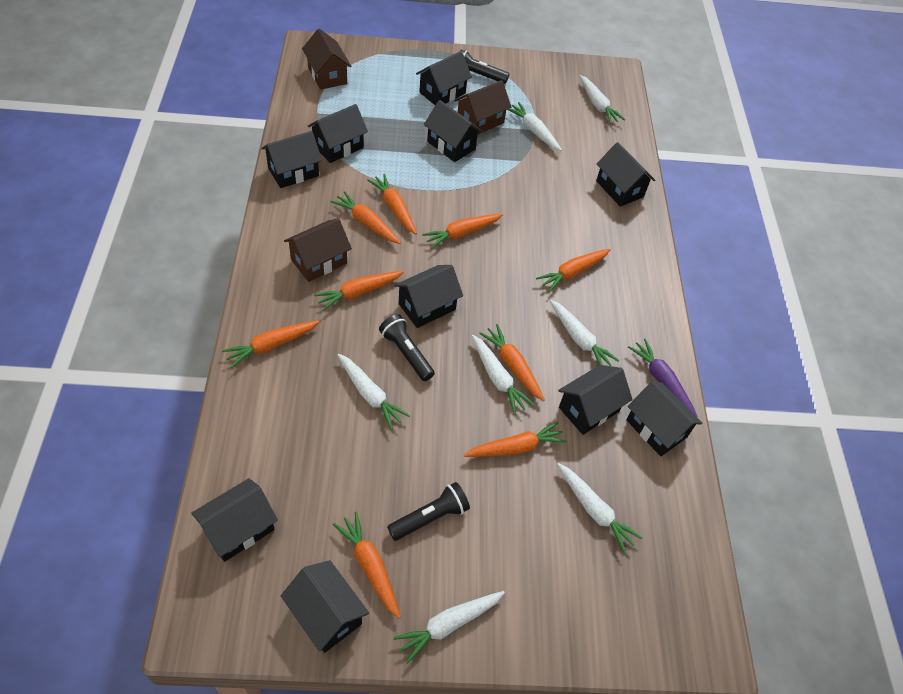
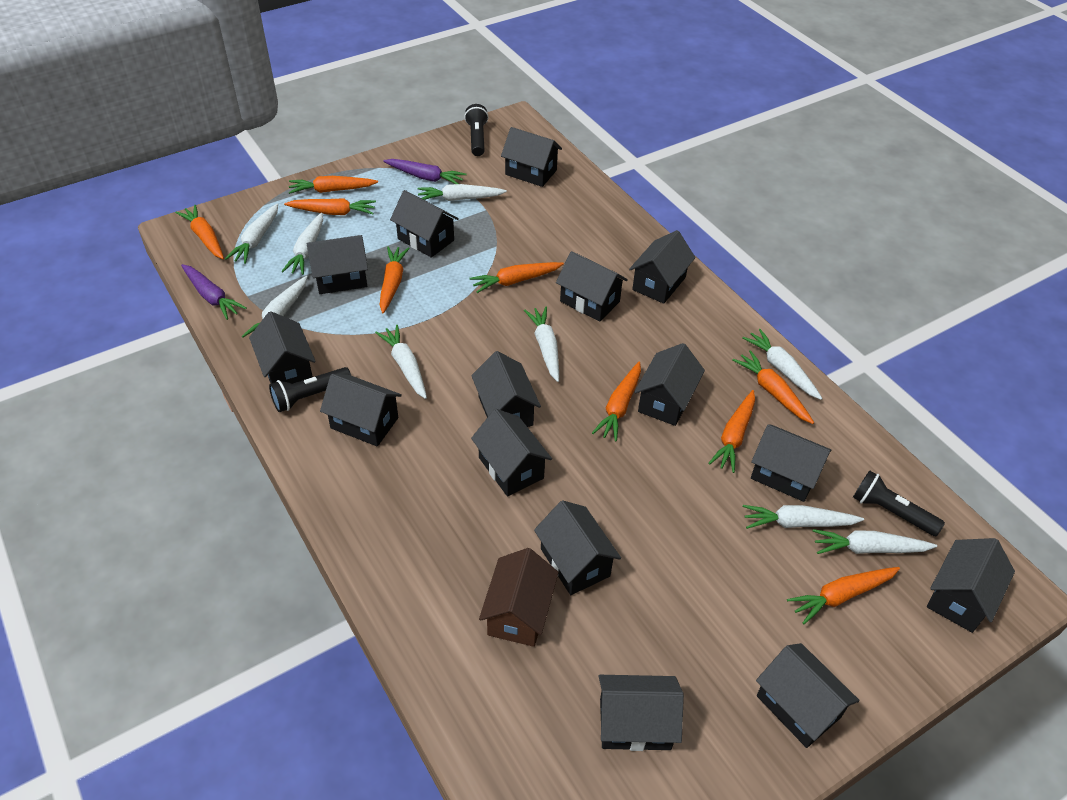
black house: 10 -> 15
brown house: 3 -> 1
purple carrot: 1 -> 2
white carrot: 7 -> 9

